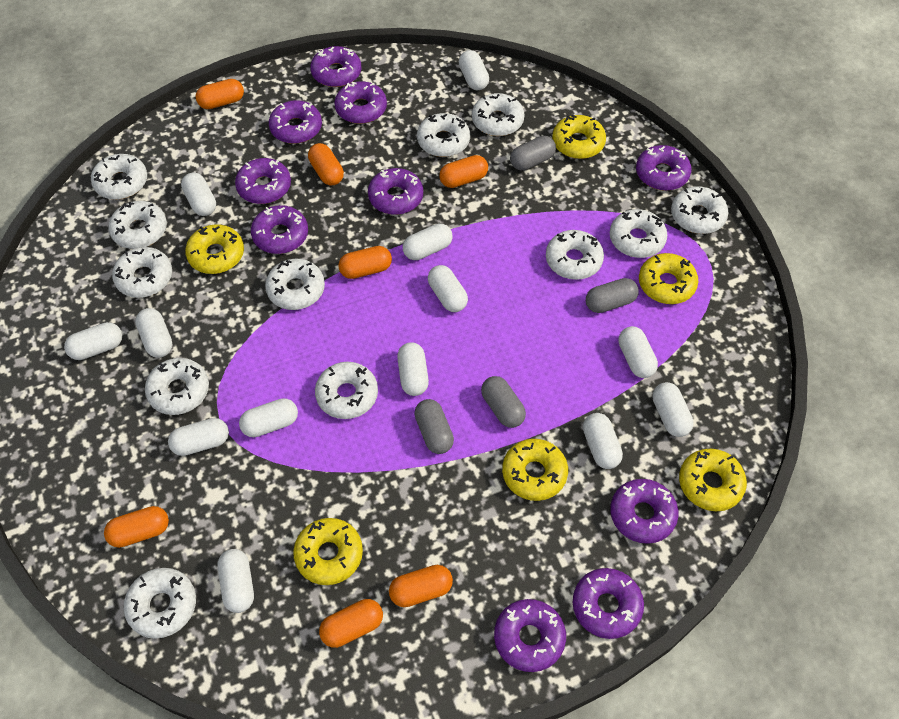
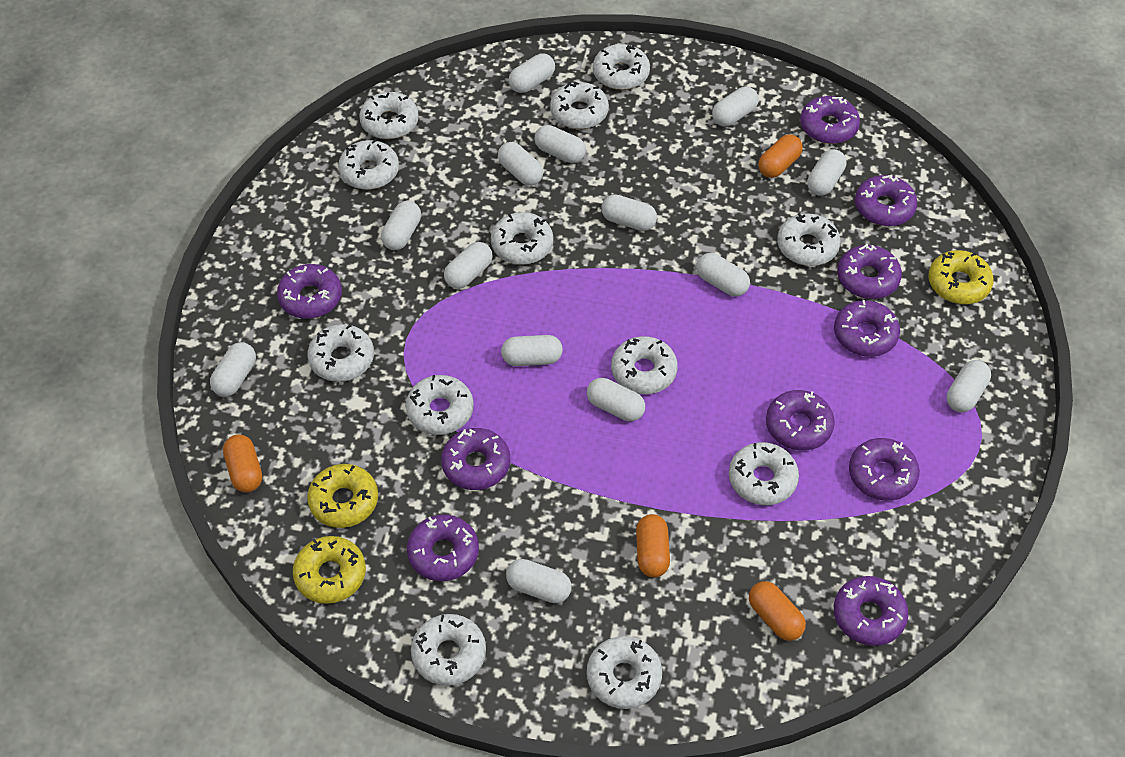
grey capsule: 4 -> 0
orange capsule: 7 -> 4
white capsule: 13 -> 14
yellow donut: 6 -> 3

